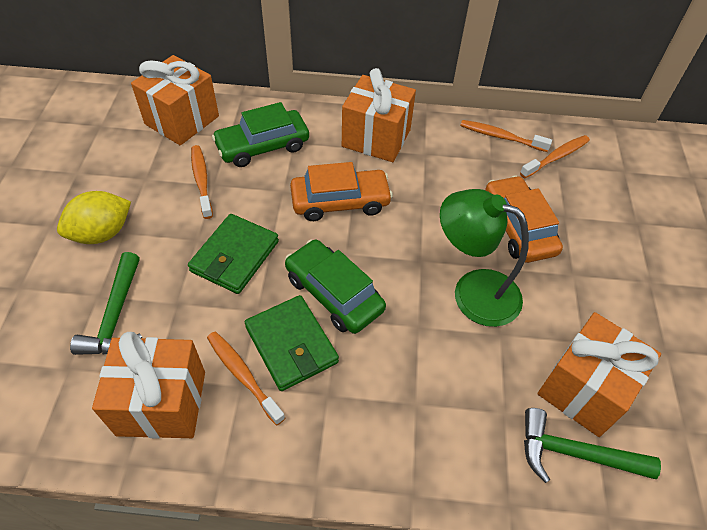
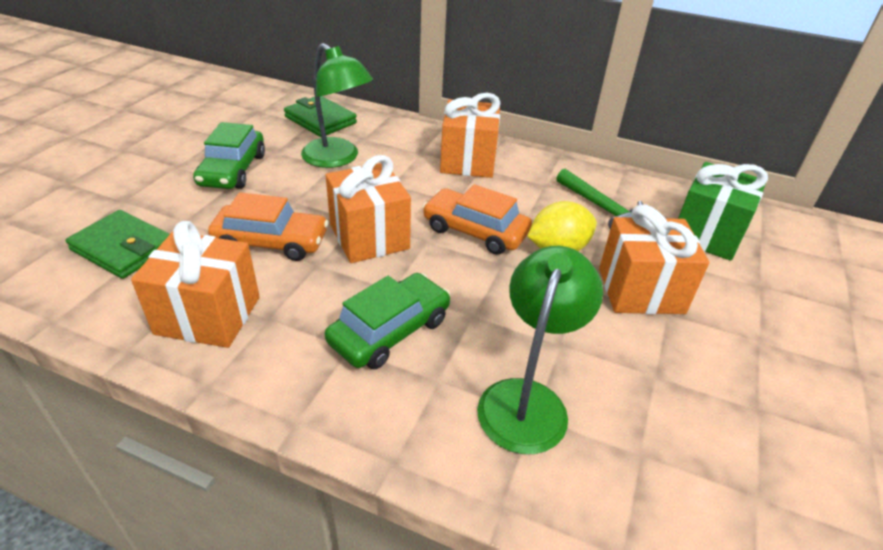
green gift: 0 -> 1
green hammer: 2 -> 1
green lamp: 1 -> 2
orange toothbrush: 4 -> 0

